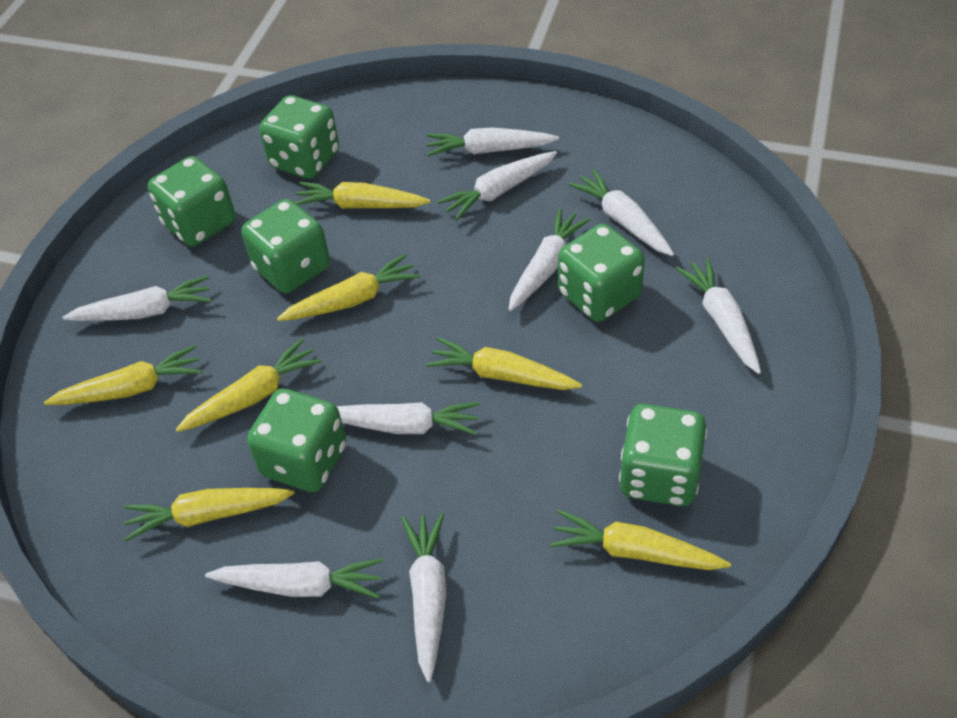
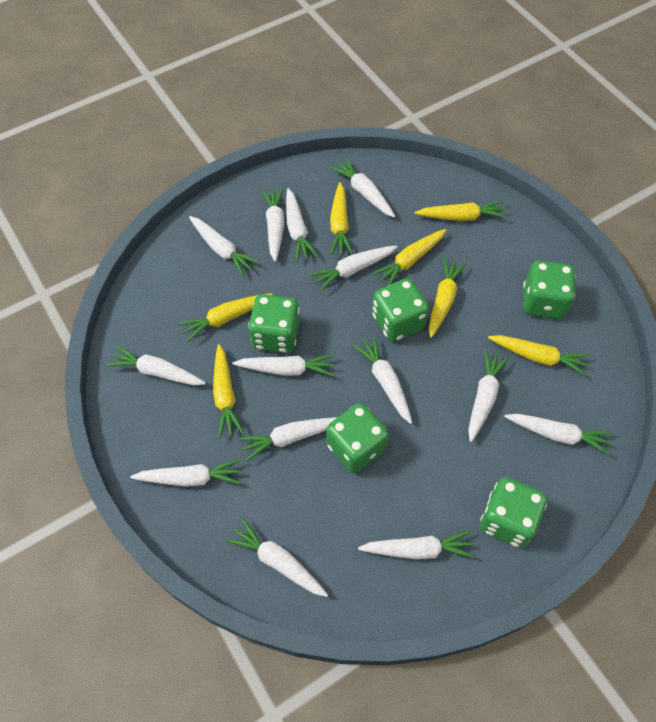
green dice: 6 -> 5
white carrot: 9 -> 14

